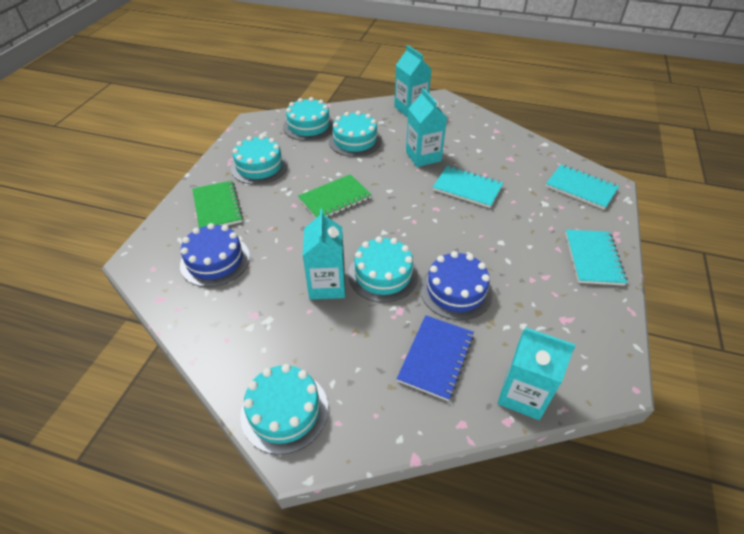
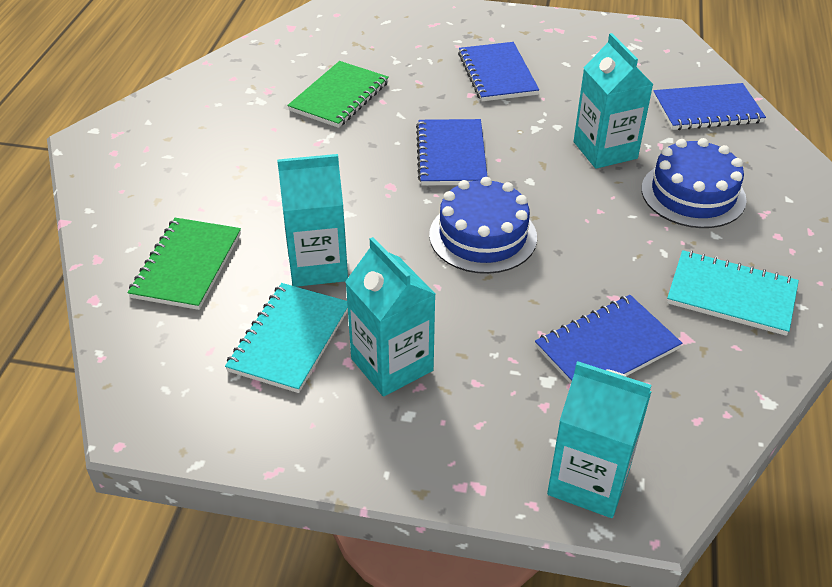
blue notebook: 1 -> 4
turquoise cake: 5 -> 0
turquoise notebook: 3 -> 2

